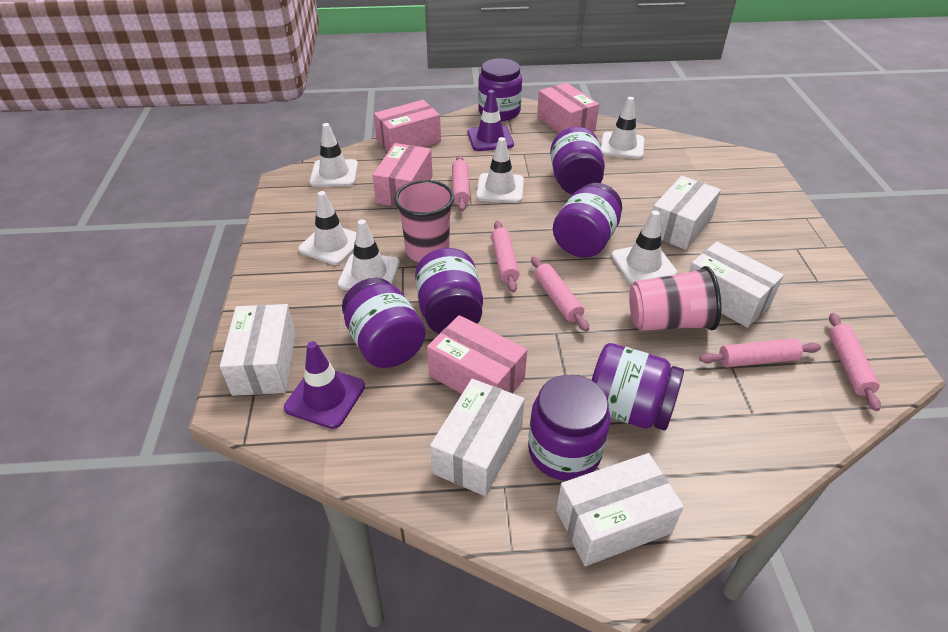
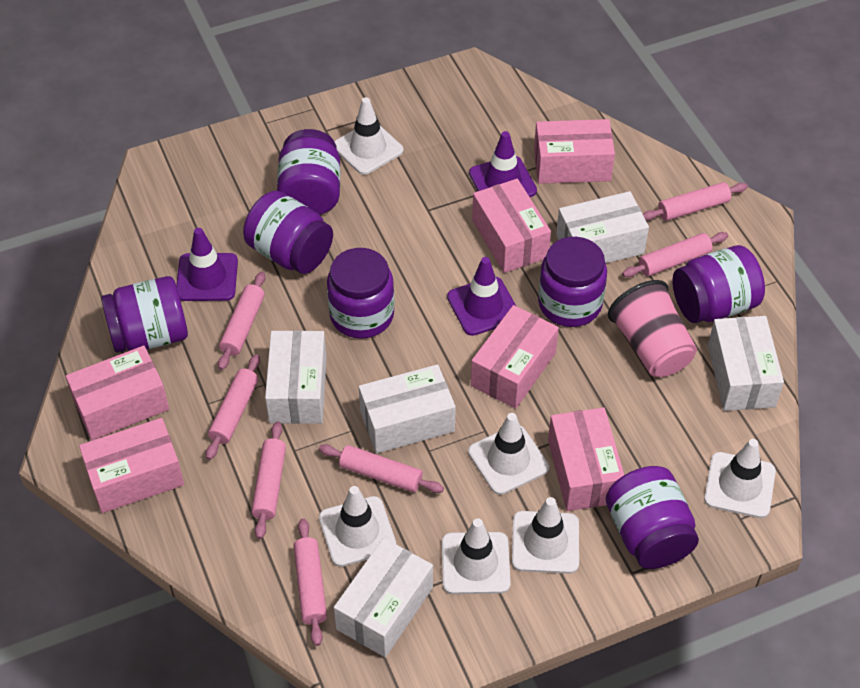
pink box: 4 -> 6
pink cup: 2 -> 1
pink rolling pin: 5 -> 7
purple traffic cone: 2 -> 3

